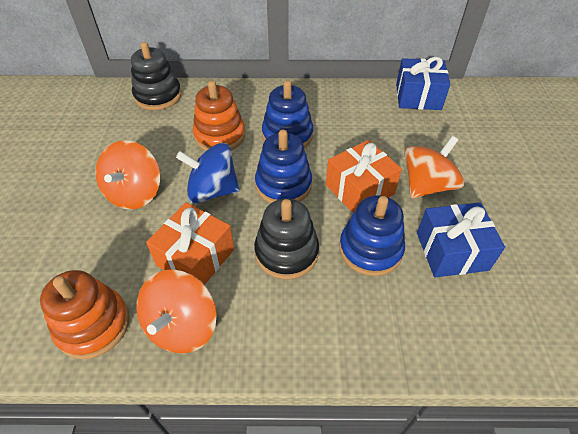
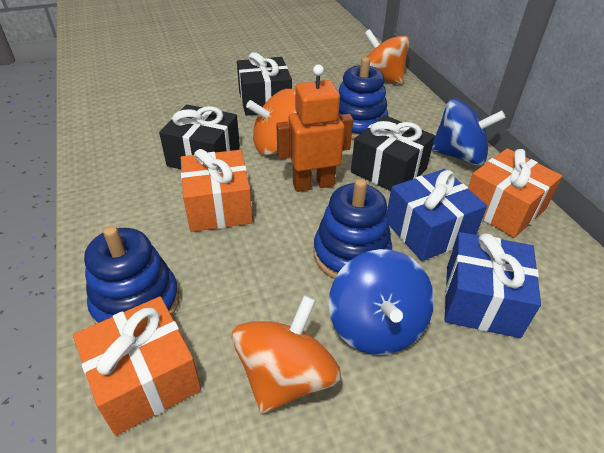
black gift: 0 -> 3
black stacking toy: 2 -> 0
blue spinning top: 1 -> 2
orange gift: 2 -> 3
orange robot: 0 -> 1
orange stacking toy: 2 -> 0

